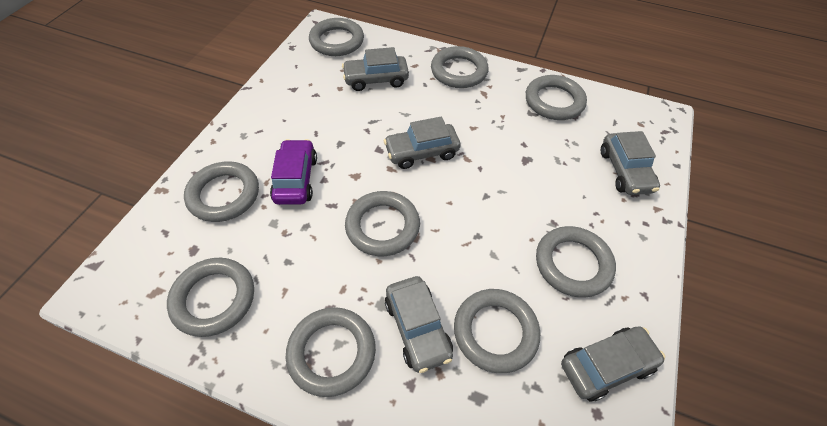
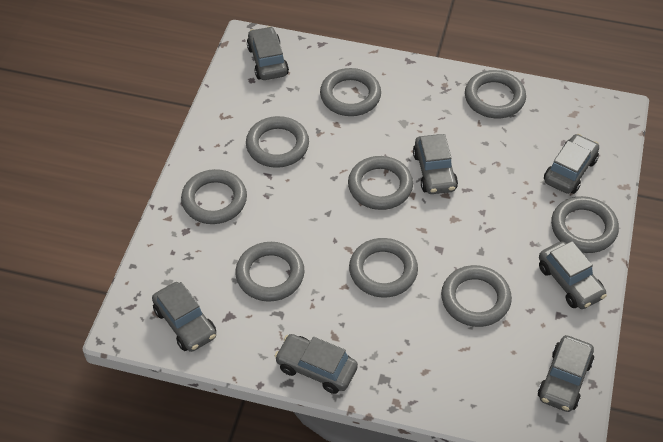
grey car: 5 -> 7
purple car: 1 -> 0

